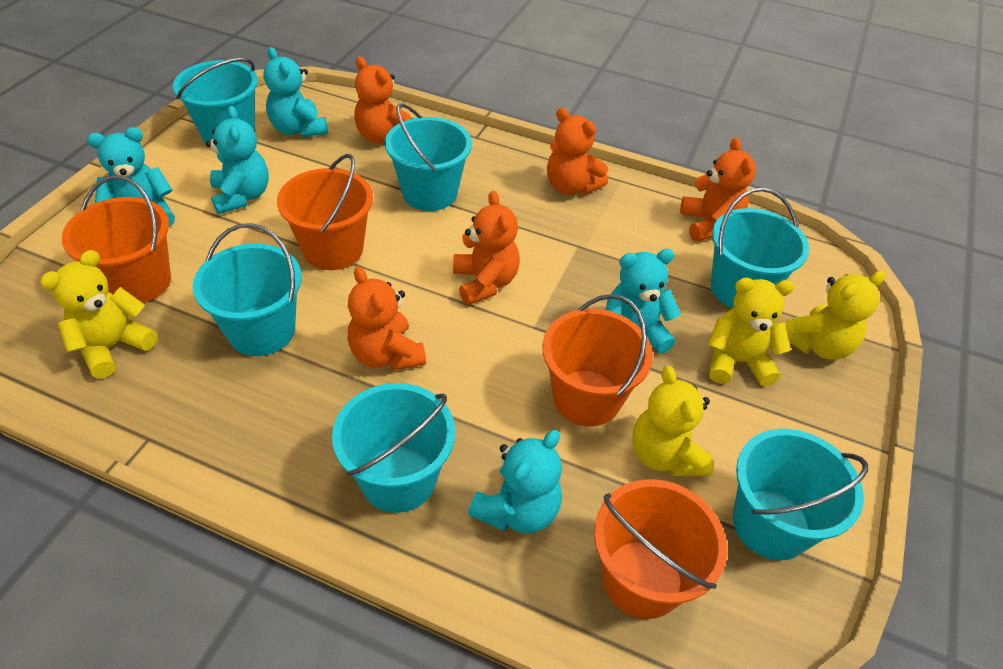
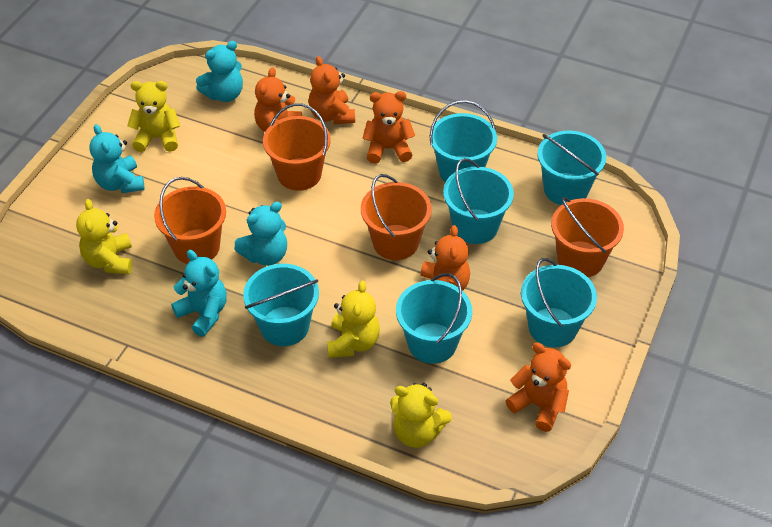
turquoise teddy bear: 5 -> 4

